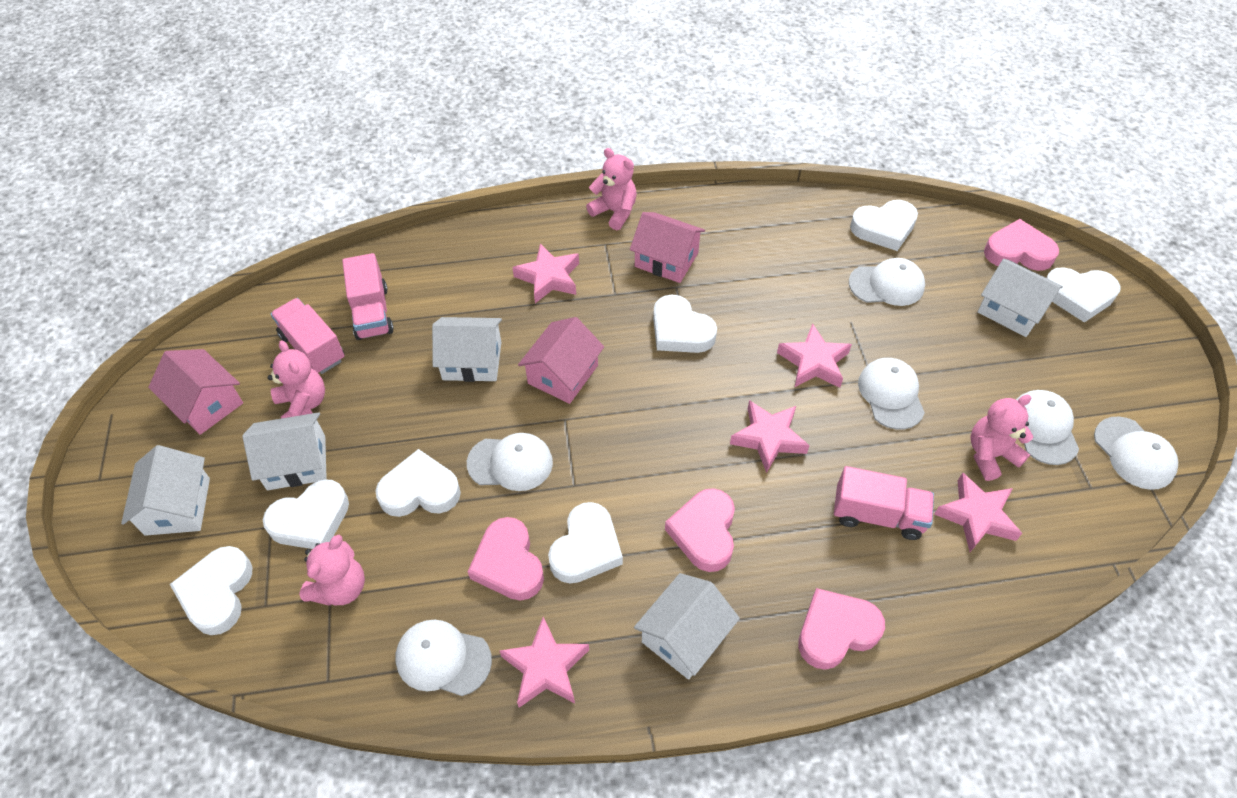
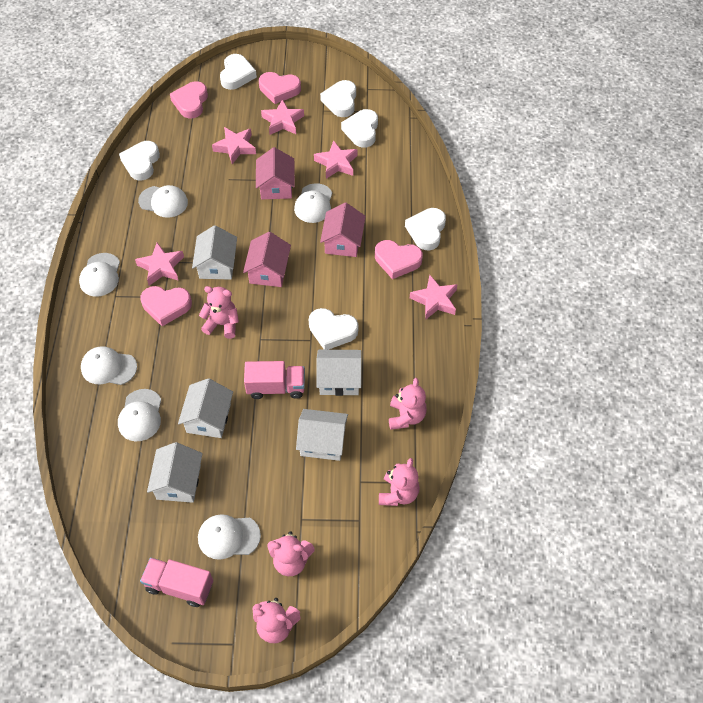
pink teddy bear: 4 -> 5
pink truck: 3 -> 2
white heart: 7 -> 6

